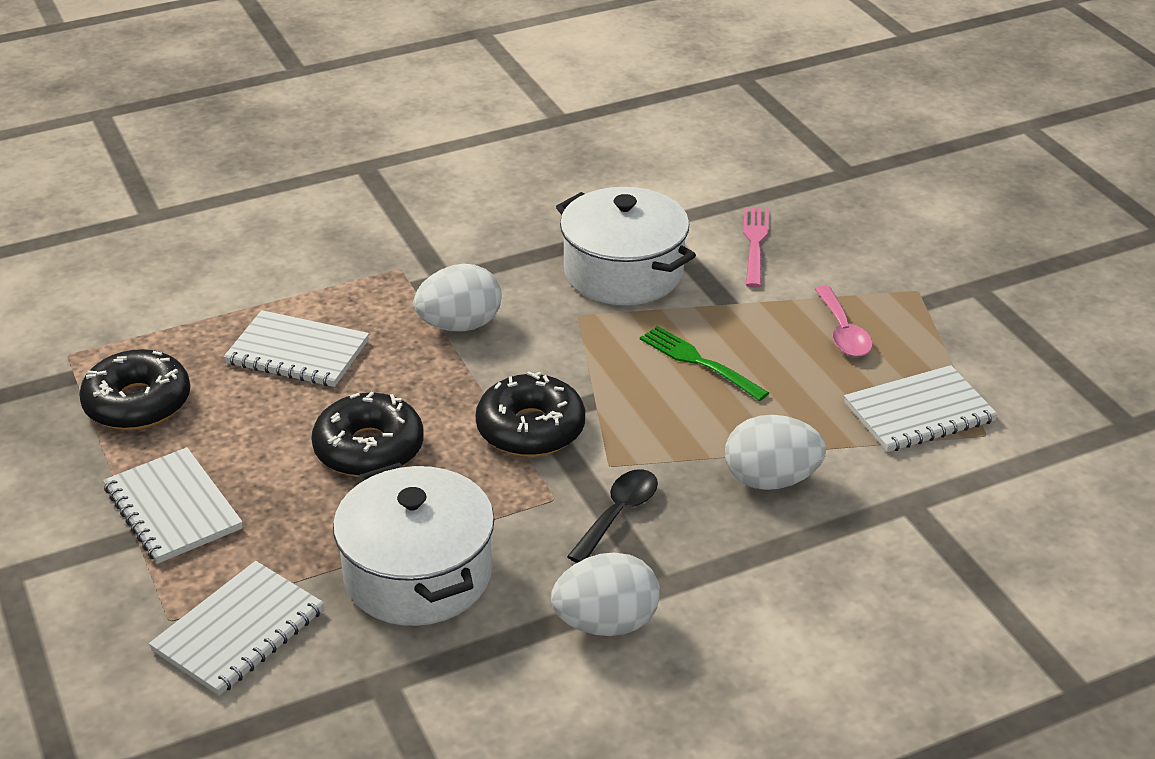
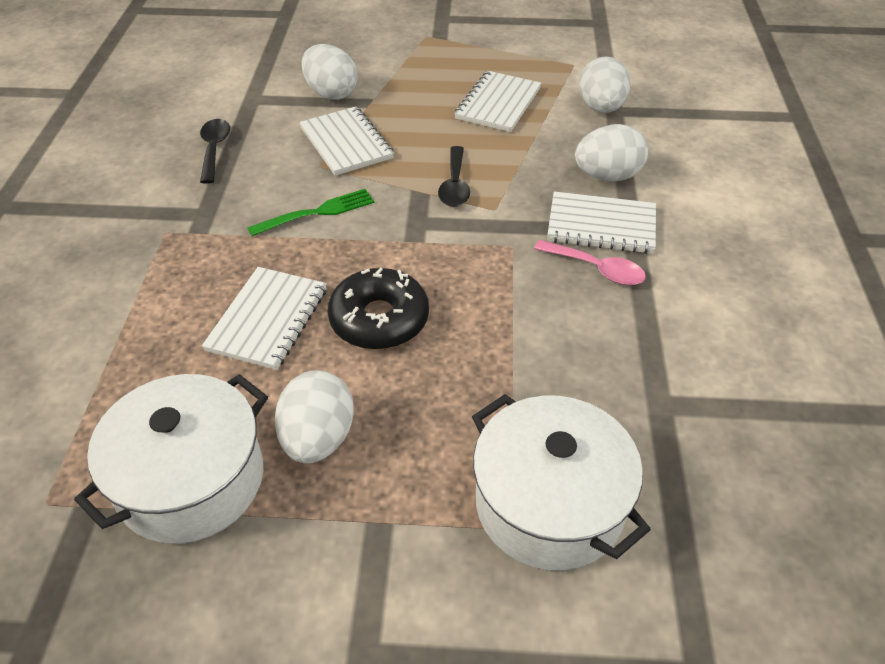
black donut: 3 -> 1
black spoon: 1 -> 2
pink fork: 1 -> 0
white egg: 3 -> 4

